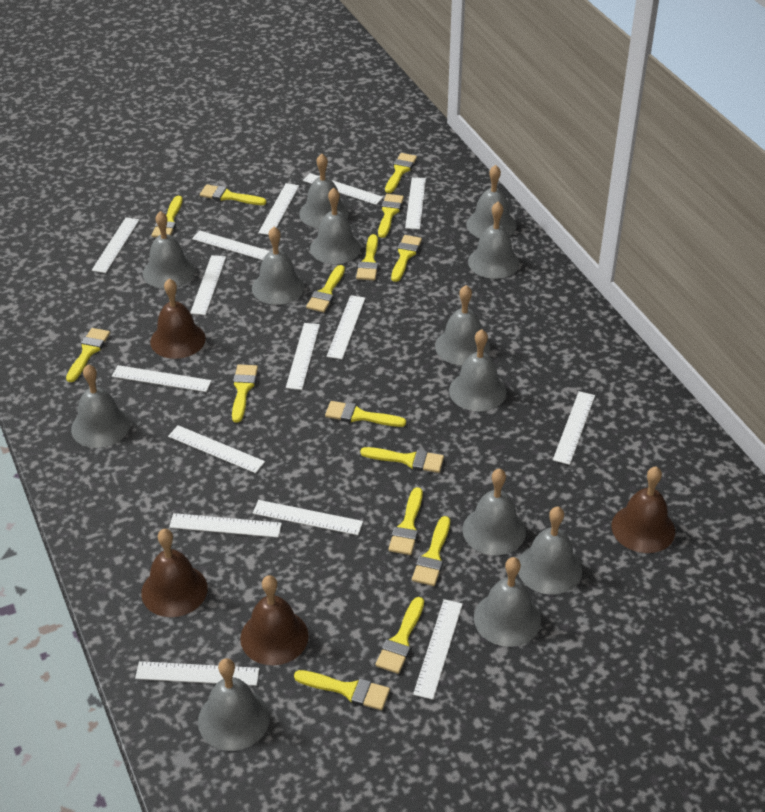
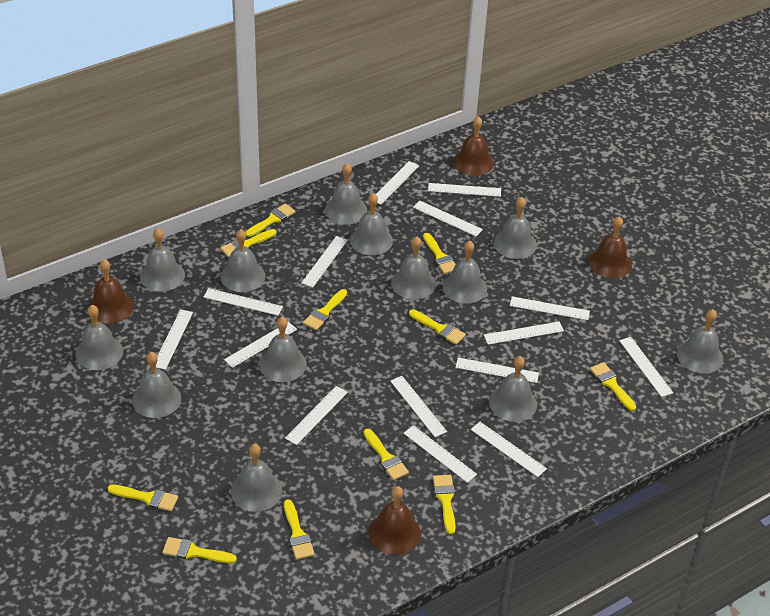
yellow brush: 15 -> 11

